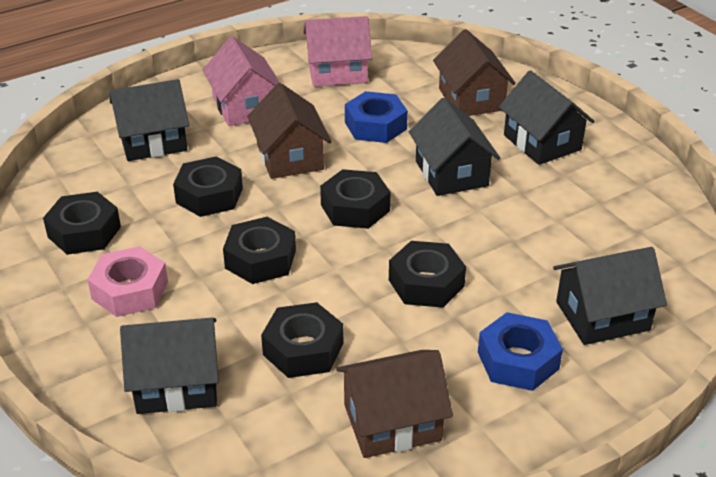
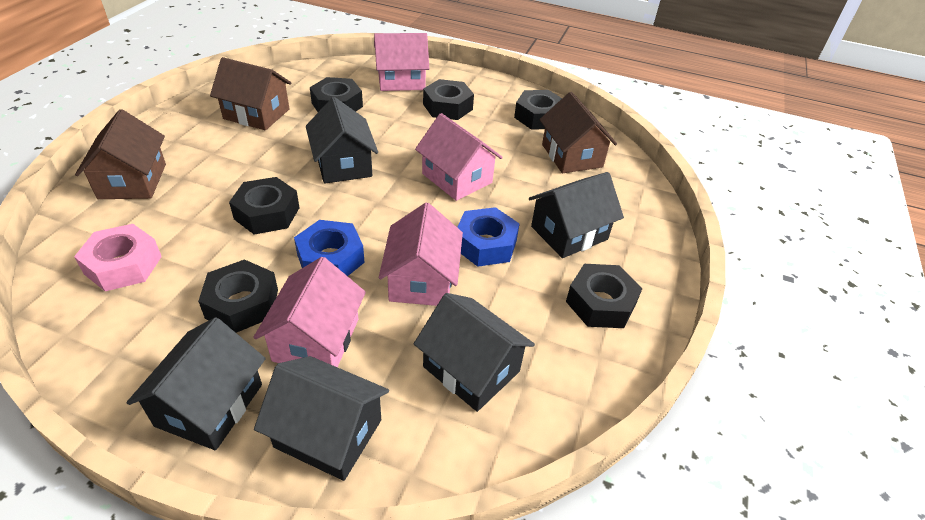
pink house: 2 -> 4

